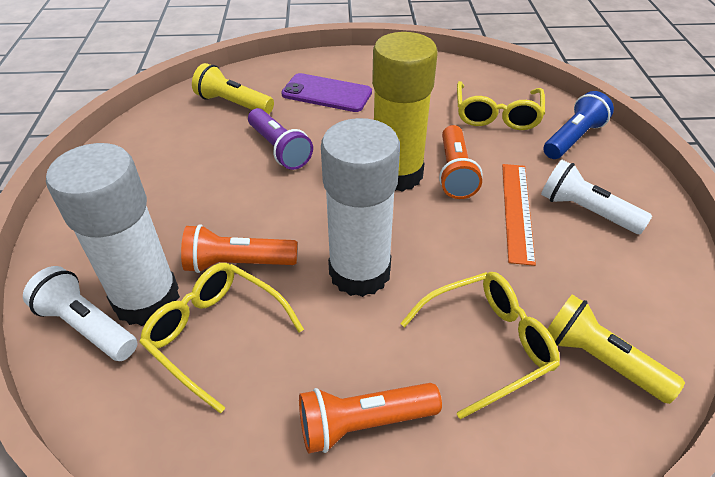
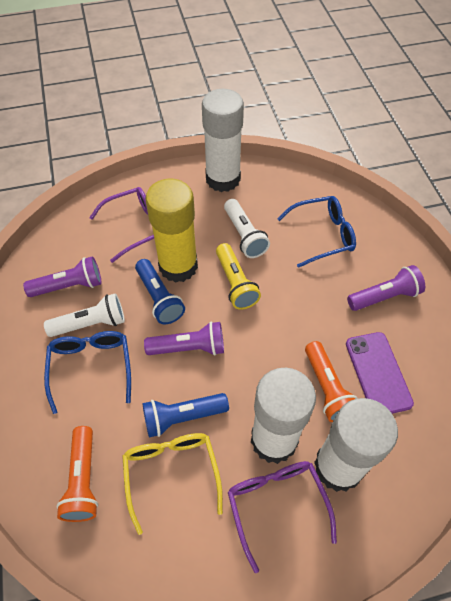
blue flashlight: 1 -> 2
blue glasses: 0 -> 2
orange flashlight: 3 -> 2
orange ruler: 1 -> 0
purple flashlight: 1 -> 3
purple glasses: 0 -> 2
white glue stick: 2 -> 3
yellow flashlight: 2 -> 1
yellow glasses: 3 -> 1

